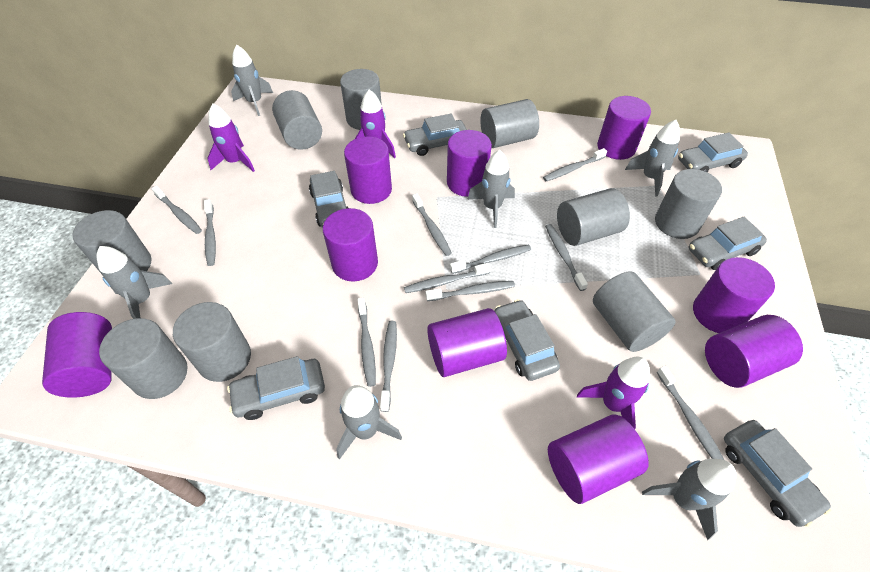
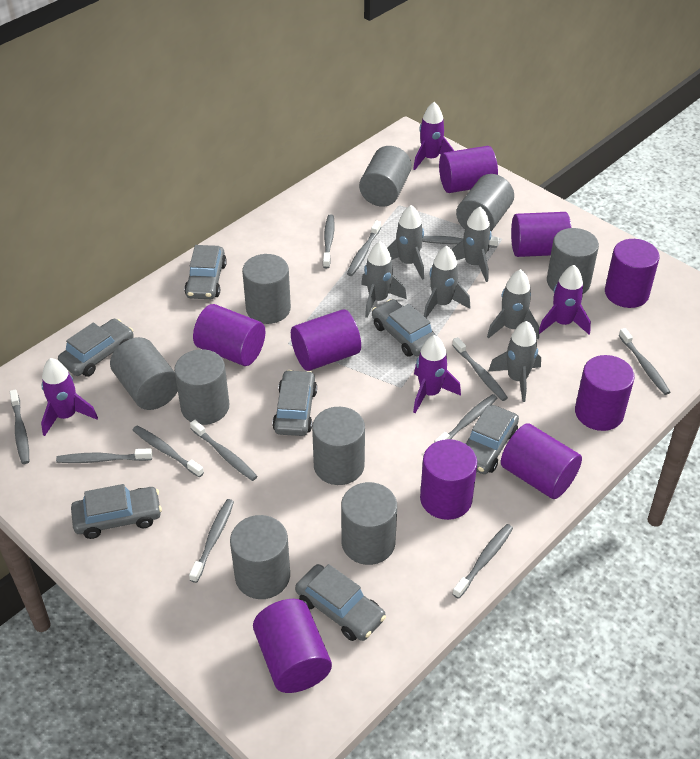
grey toothbrush: 11 -> 12
purple rocket: 3 -> 4

